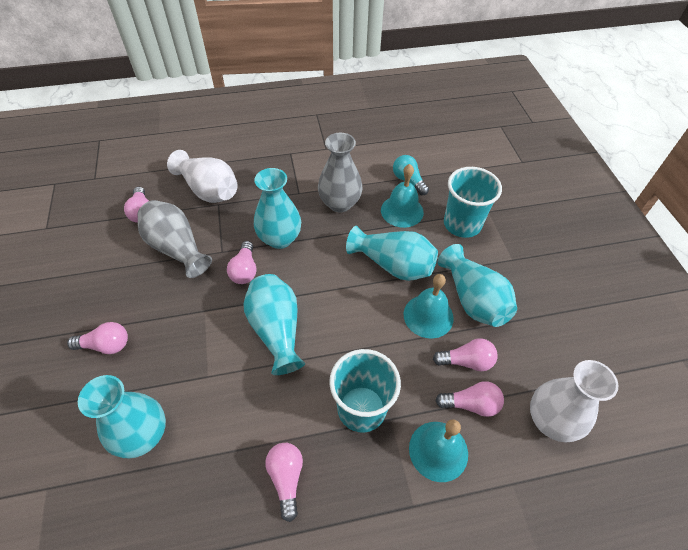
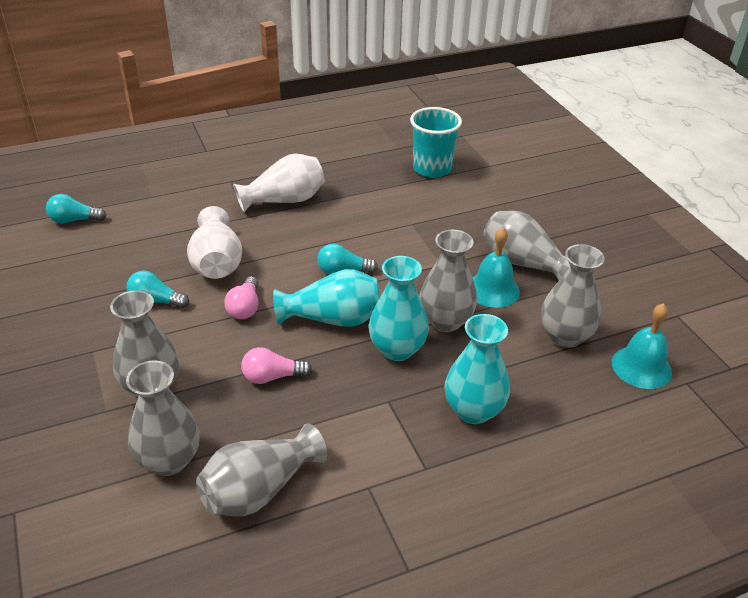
grey vase: 2 -> 6
pink light bulb: 6 -> 2
turquoise bell: 3 -> 2
turquoise cup: 2 -> 1
turquoise light bulb: 1 -> 3
turquoise vase: 5 -> 3

